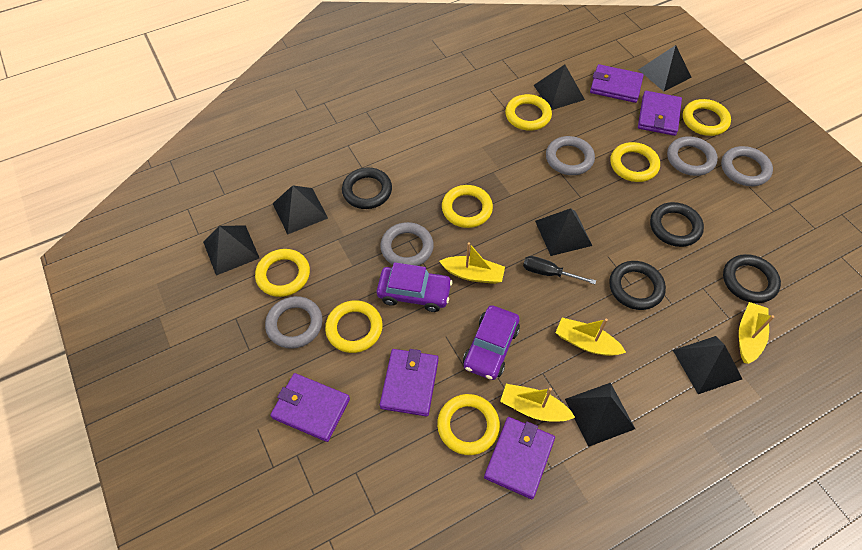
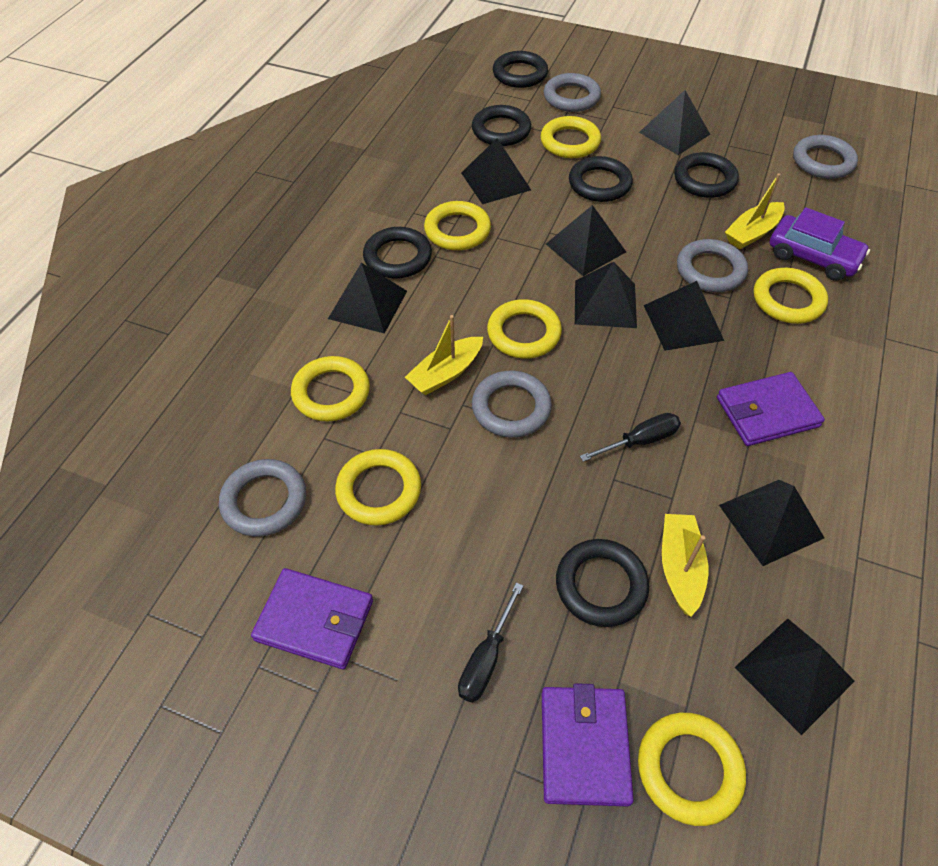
black pyramid: 7 -> 8
black ring: 4 -> 6
black screwdriver: 1 -> 2
purple car: 2 -> 1
purple wallet: 5 -> 3
yellow boat: 4 -> 3

